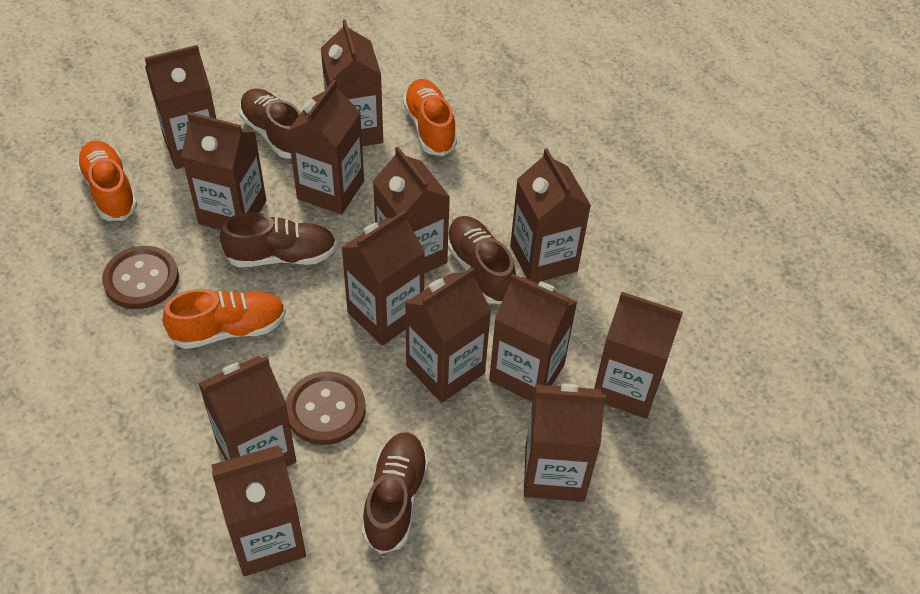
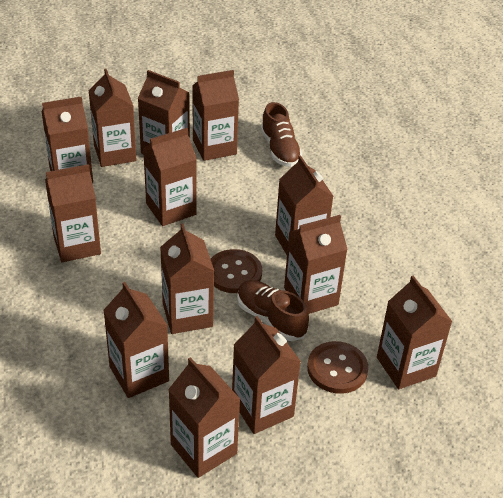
brown shoe: 4 -> 2
orange shoe: 3 -> 0

